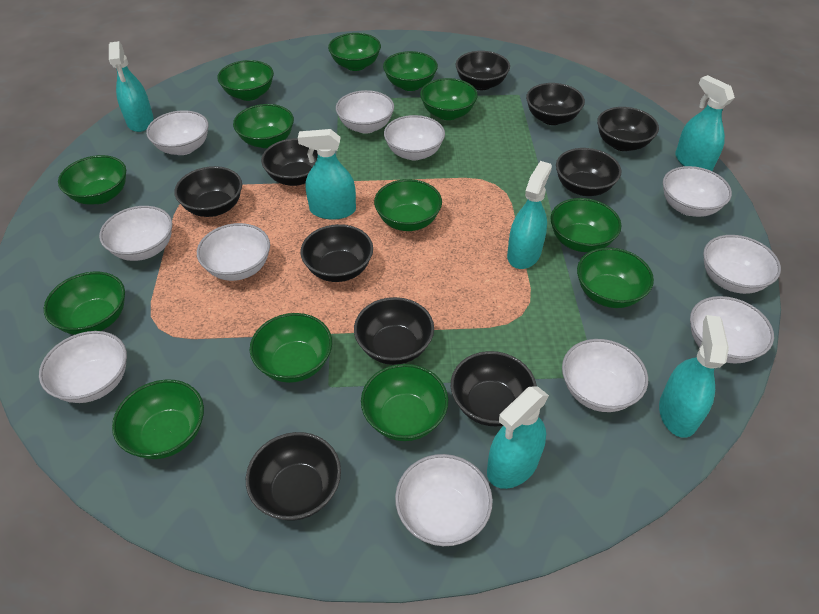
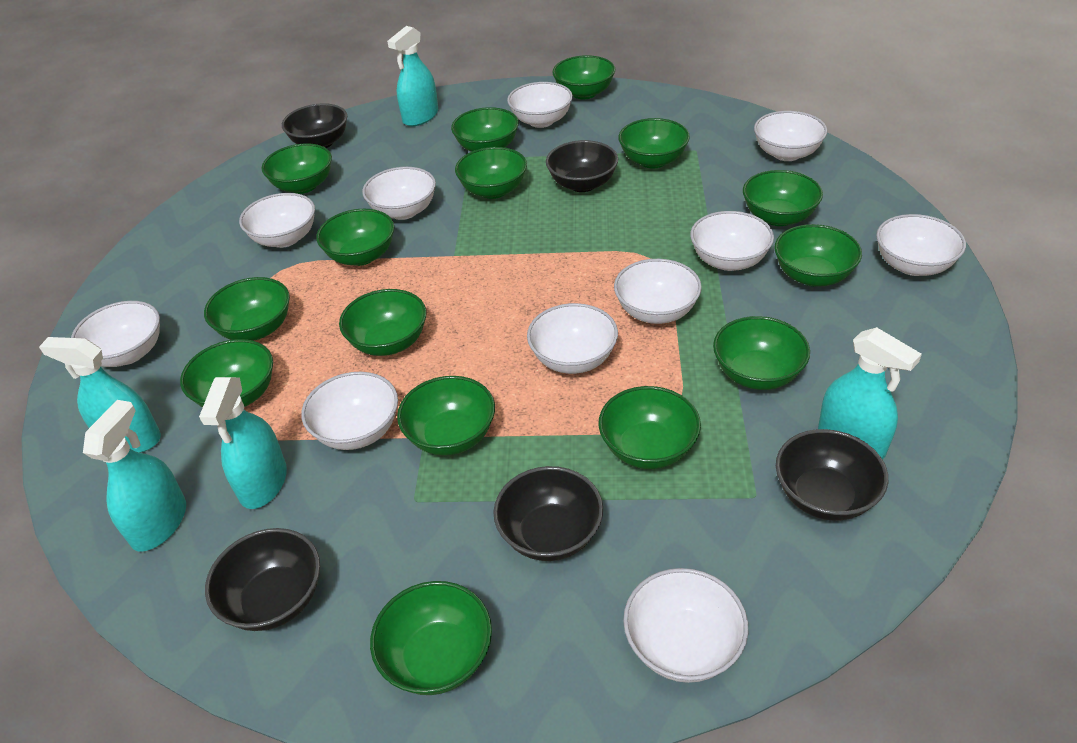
black bowl: 10 -> 5
green bowl: 13 -> 15
turquoise spray bottle: 6 -> 5

